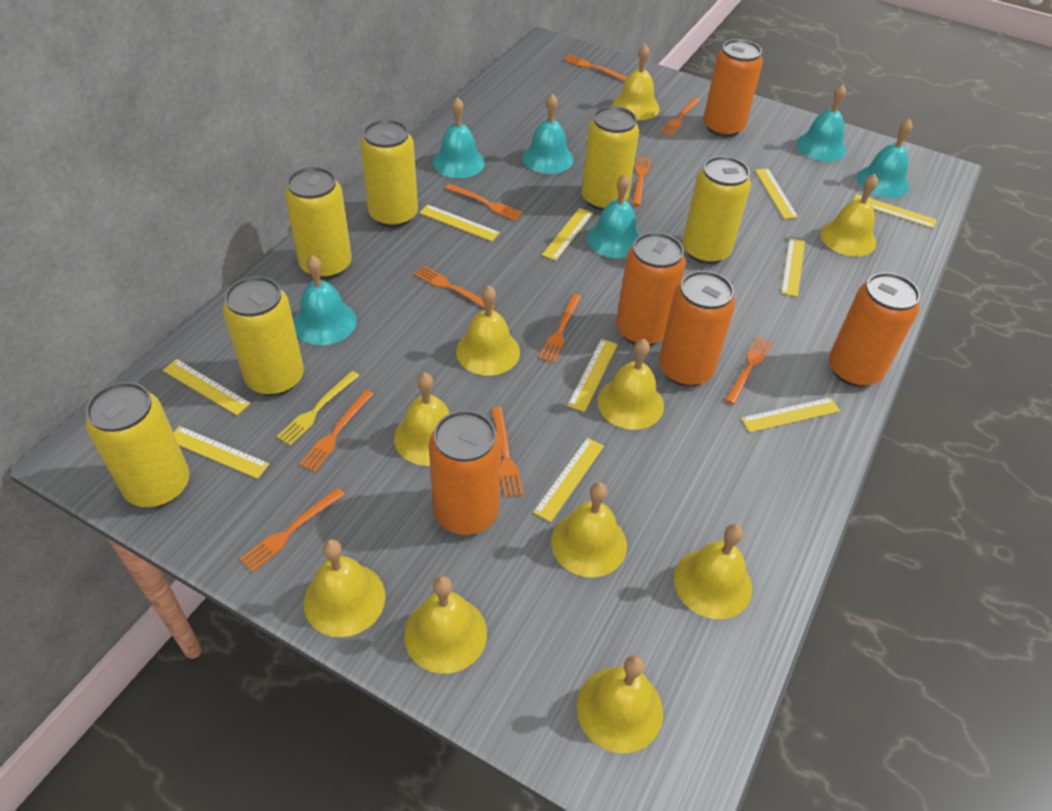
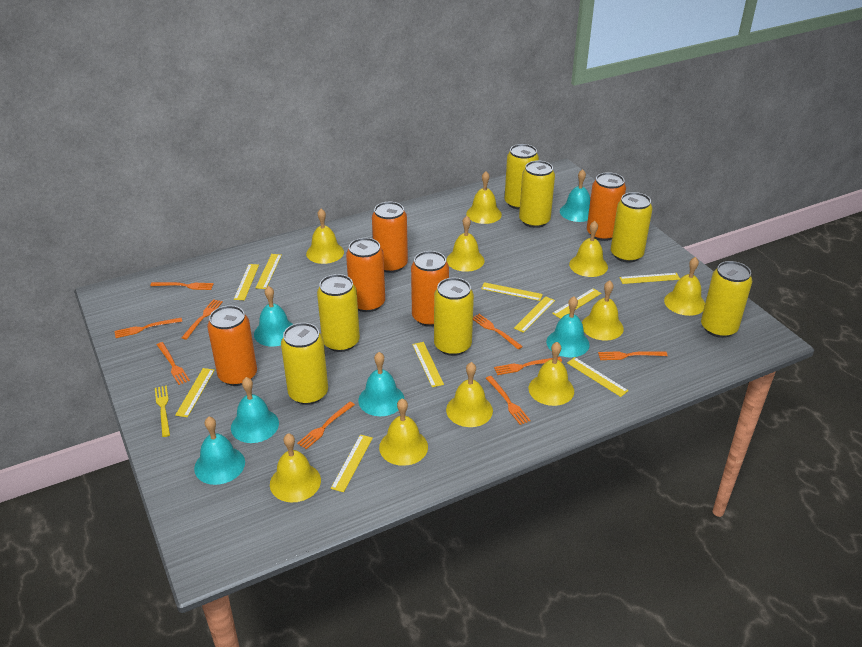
orange fork: 10 -> 9
yellow can: 6 -> 7

